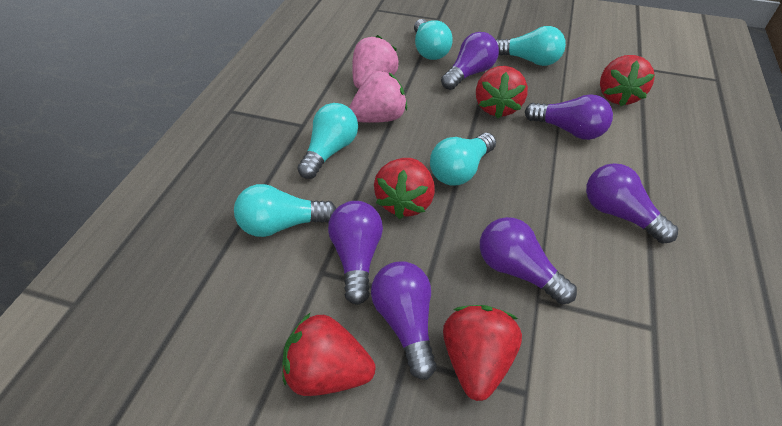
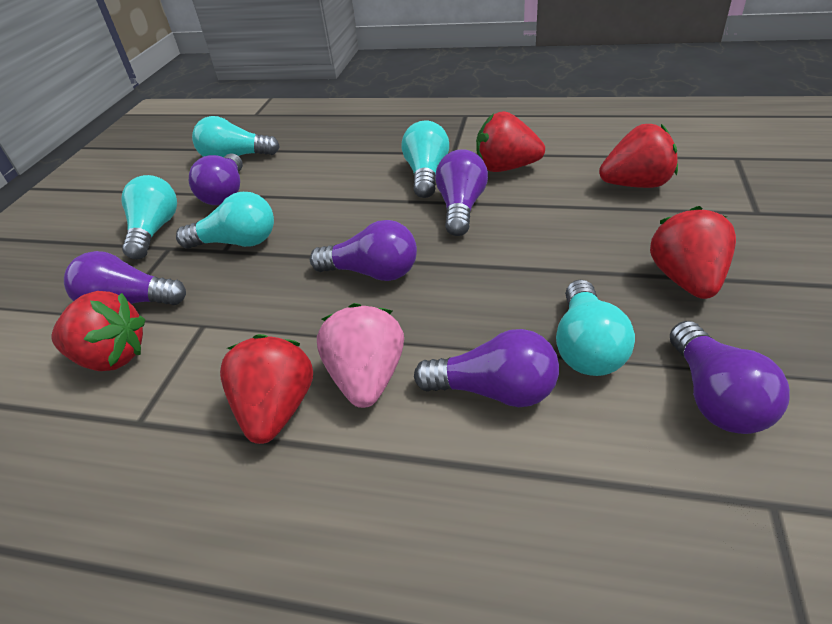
pink strawberry: 2 -> 1

